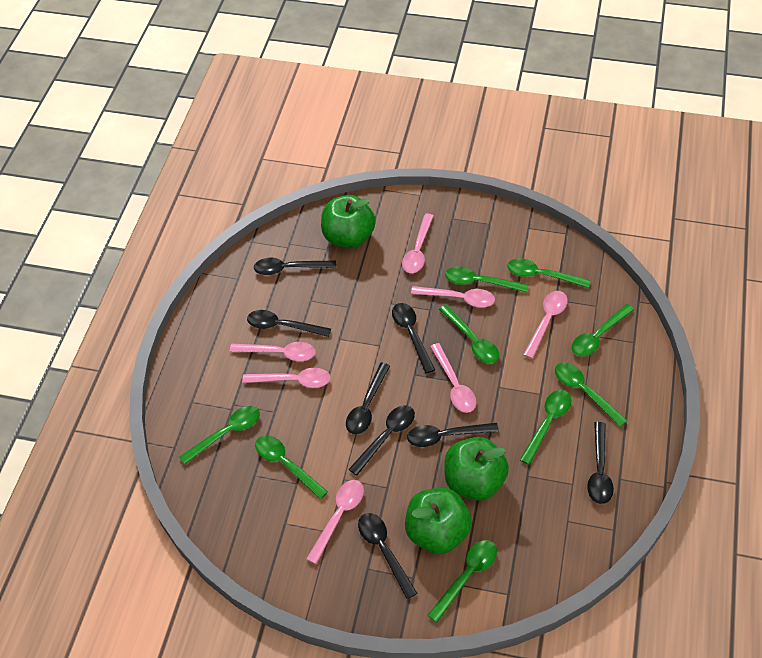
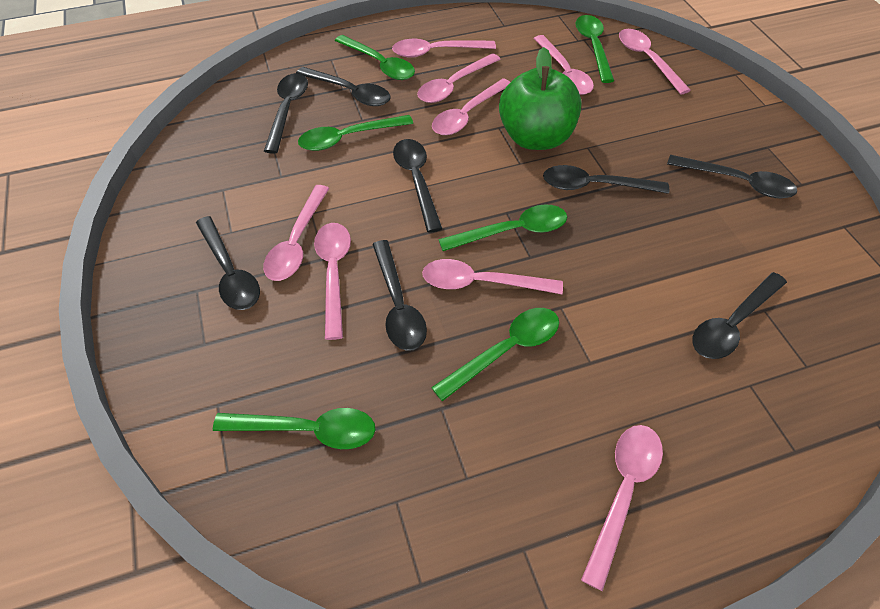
green apple: 3 -> 1
green spoon: 9 -> 6
pink spoon: 7 -> 9

